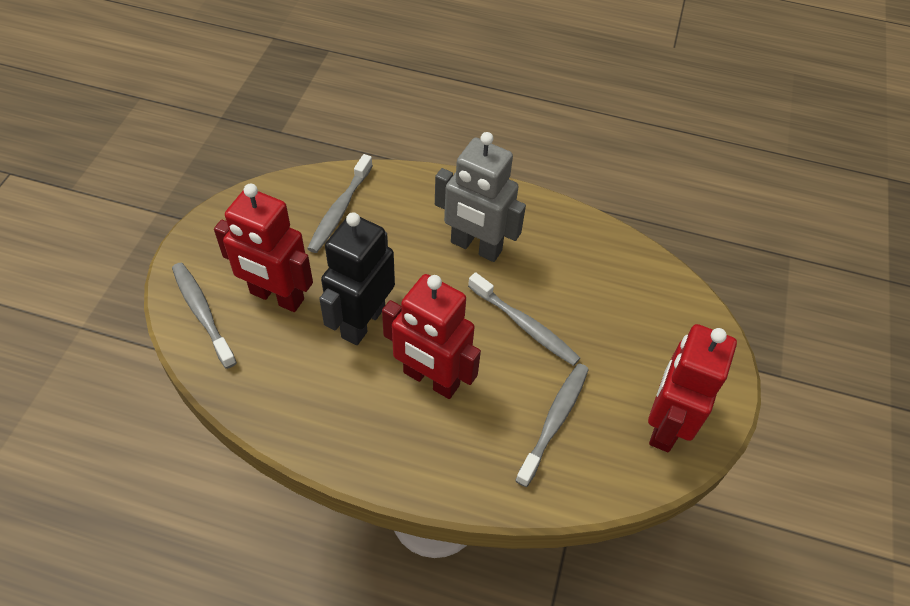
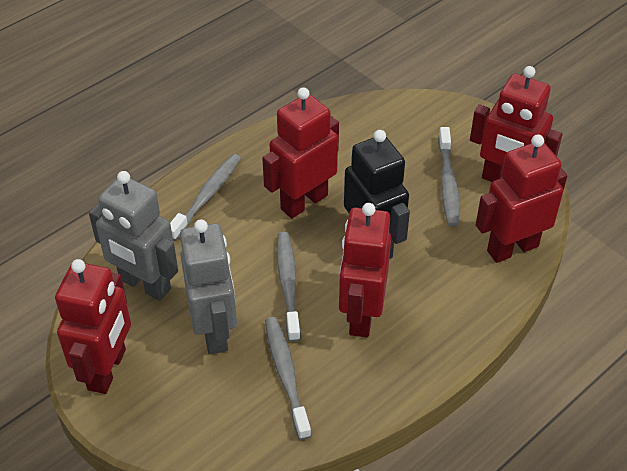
grey robot: 1 -> 2
red robot: 3 -> 5

